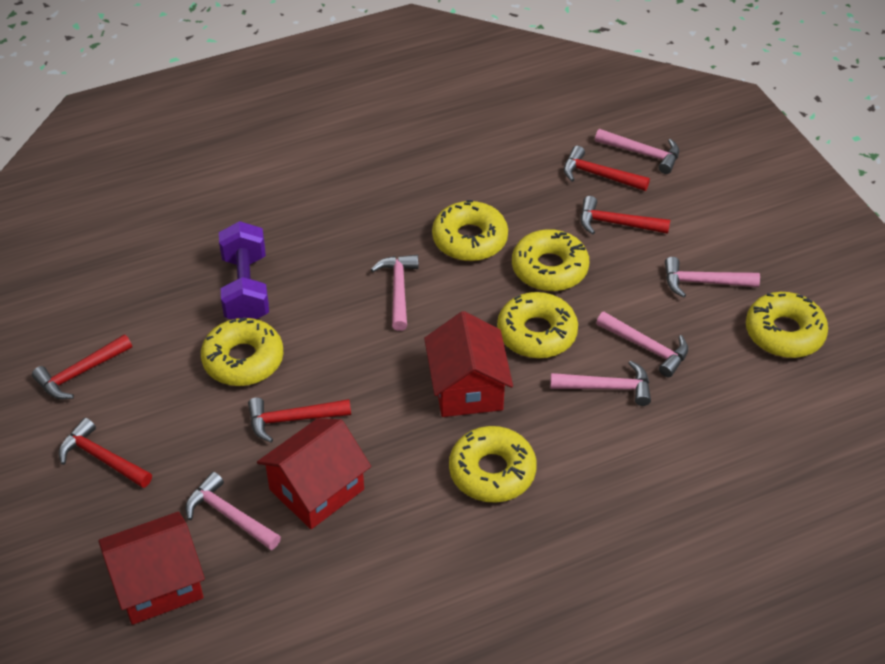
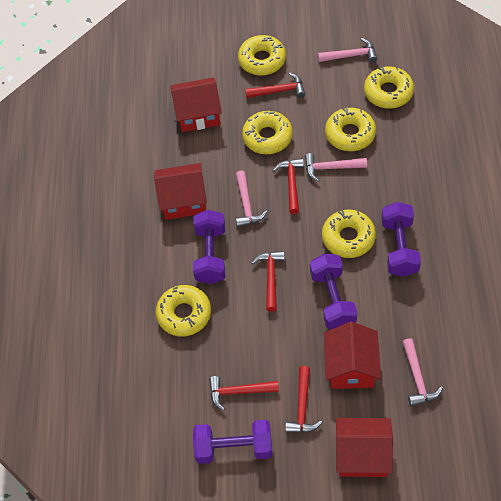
pink hammer: 6 -> 4
purple dumbbell: 1 -> 4
red house: 3 -> 4

